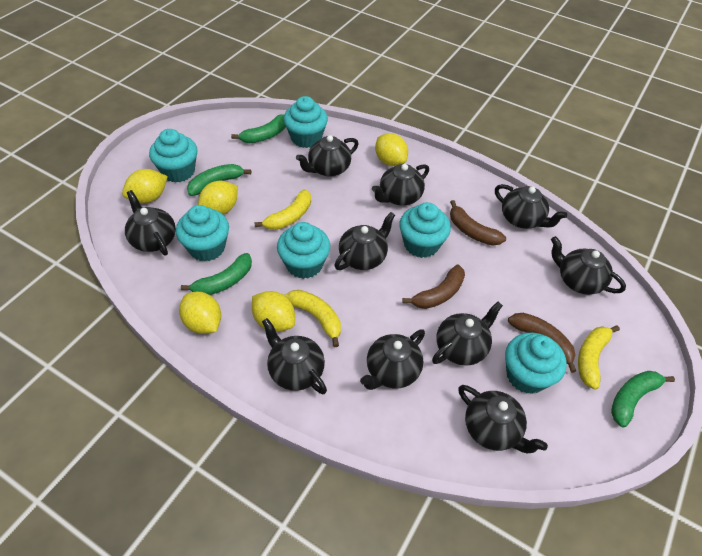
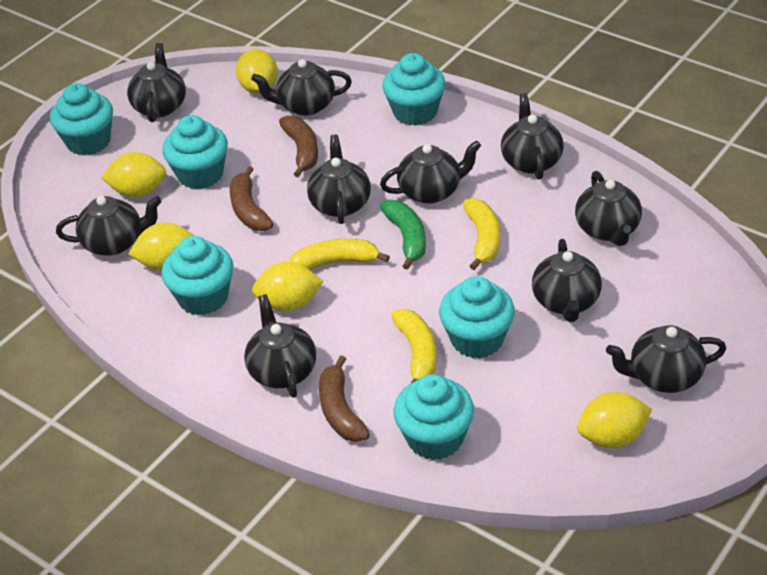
green banana: 4 -> 1

